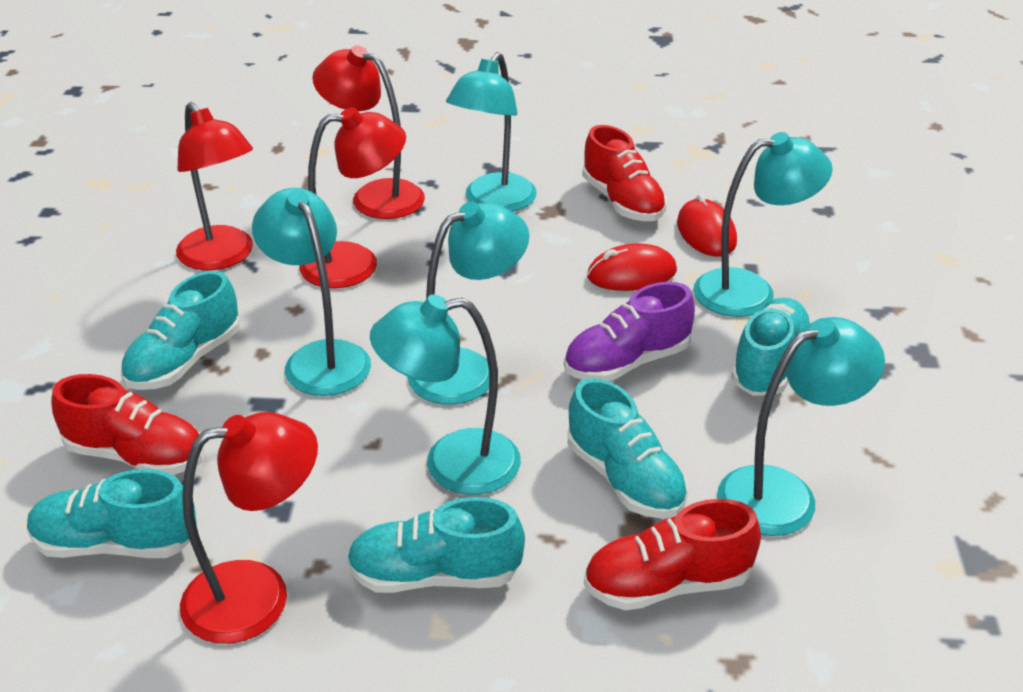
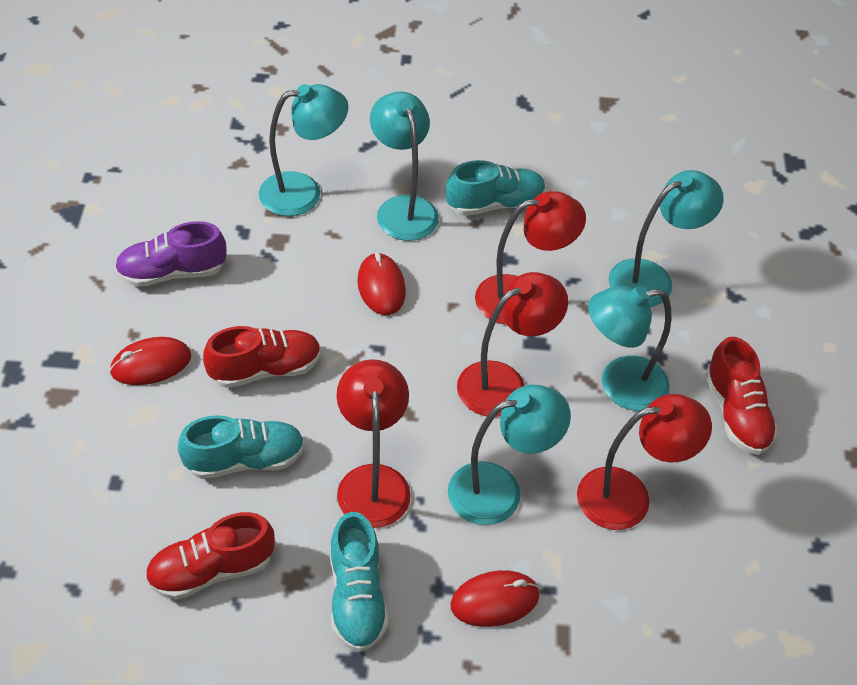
red mouse: 2 -> 3
turquoise lamp: 6 -> 5
turquoise shoe: 5 -> 3

